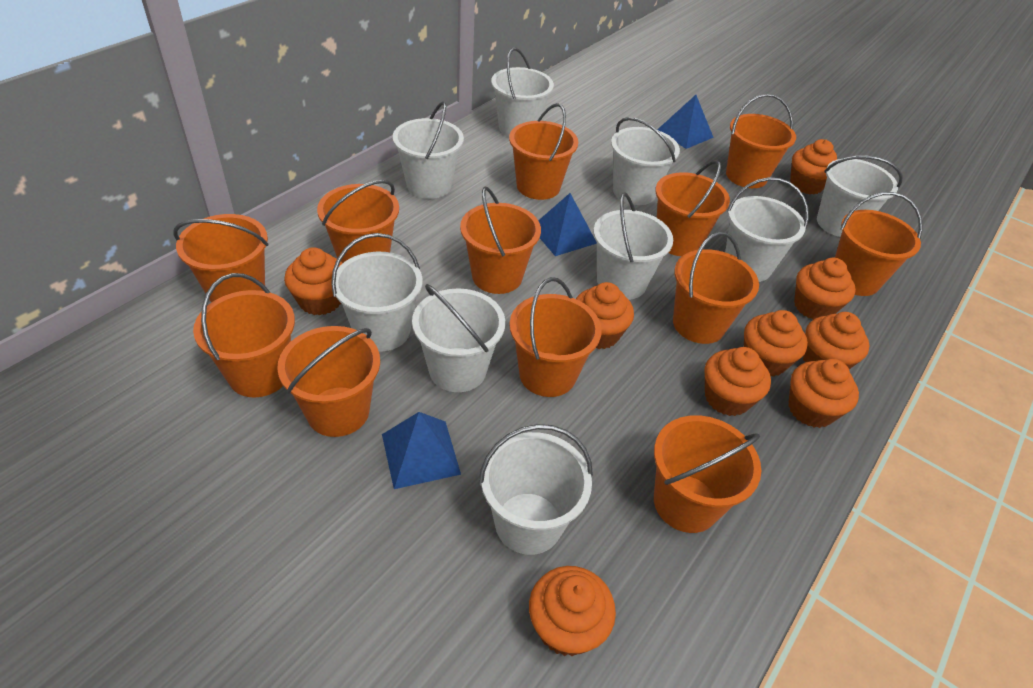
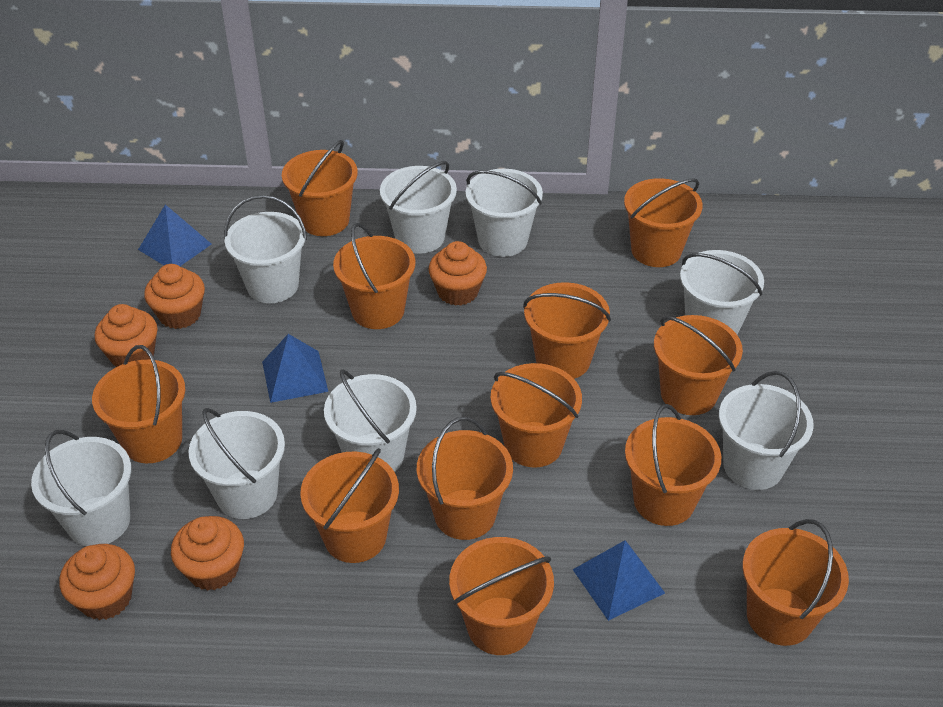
orange cupcake: 9 -> 5
white bucket: 9 -> 8

